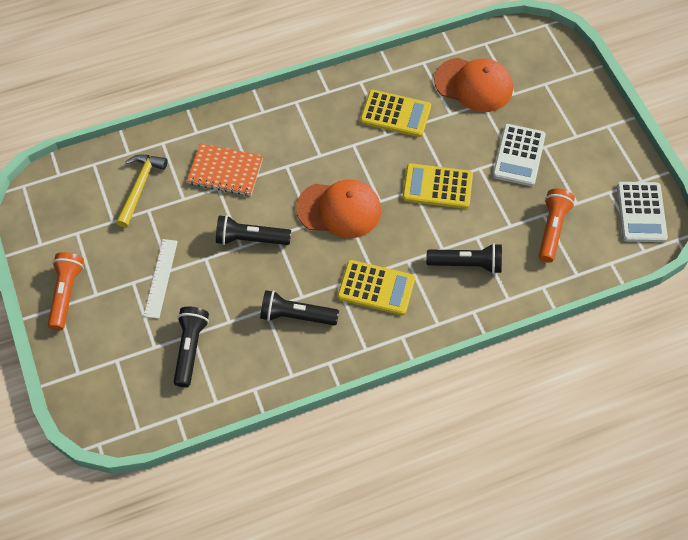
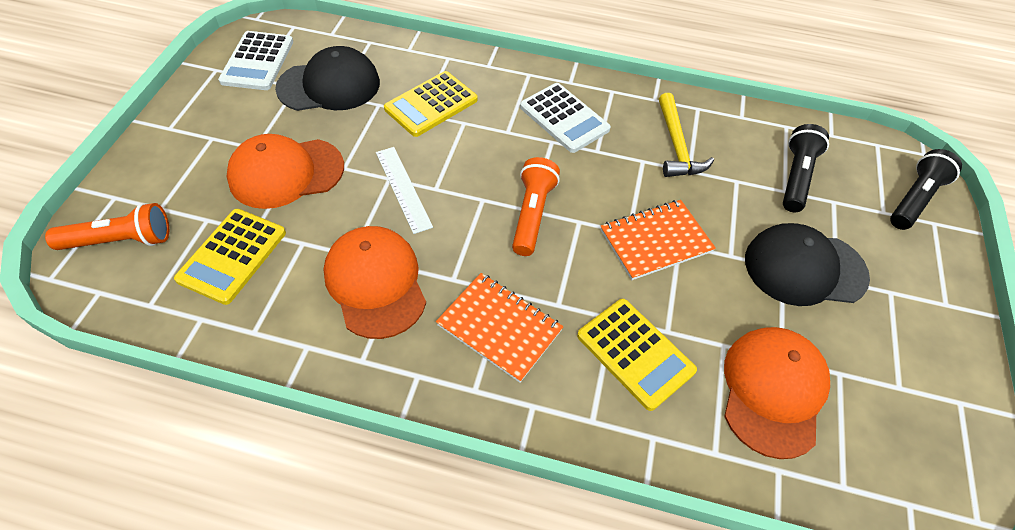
black cap: 0 -> 2
black flashlight: 4 -> 2
orange cap: 2 -> 3
orange notebook: 1 -> 2

